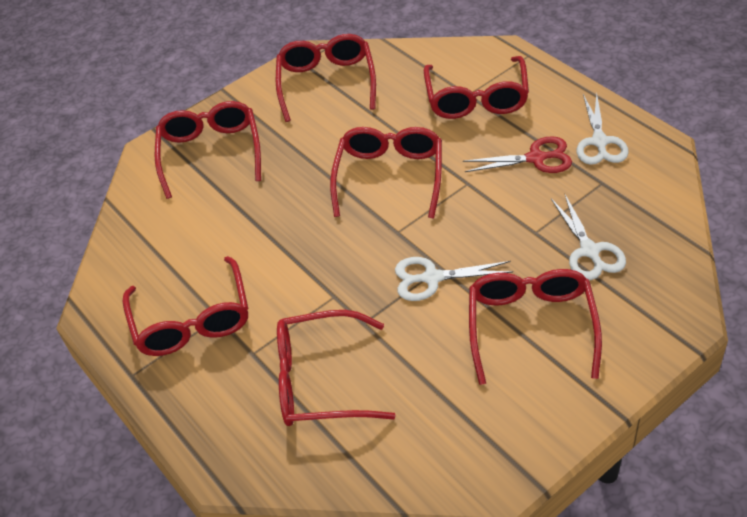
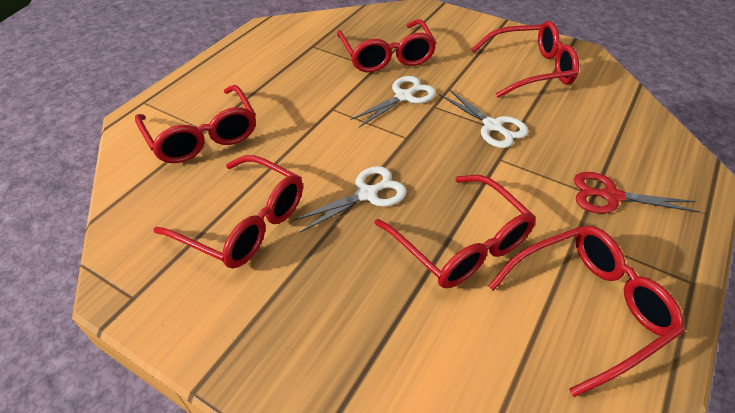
red glasses: 7 -> 6

